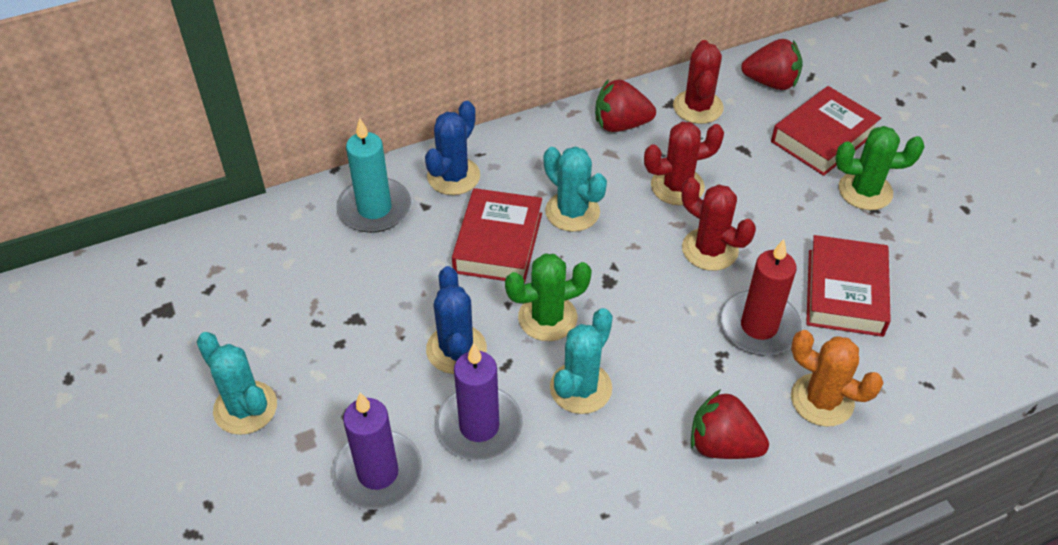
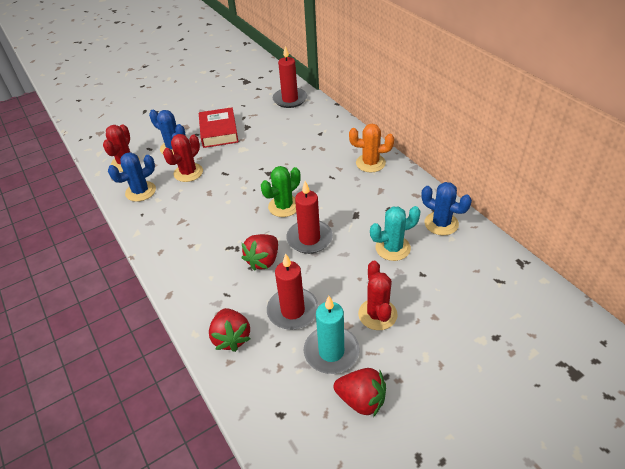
blue cactus: 2 -> 3
green cactus: 2 -> 1
purple candle: 2 -> 0
red book: 3 -> 1
red candle: 1 -> 3
turquoise cactus: 3 -> 1

